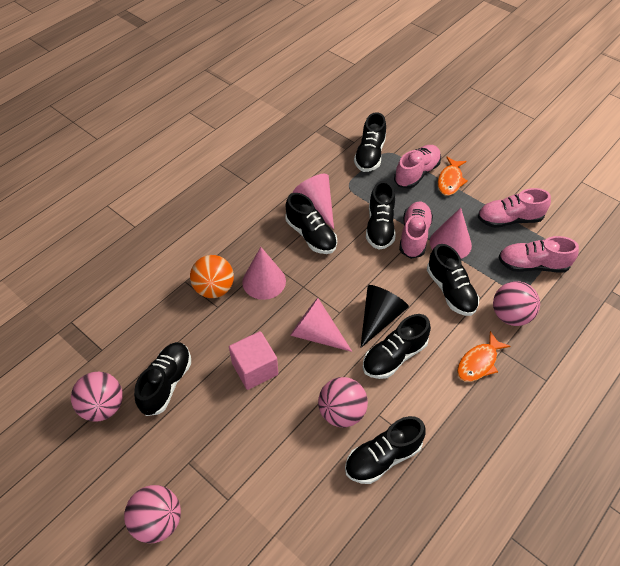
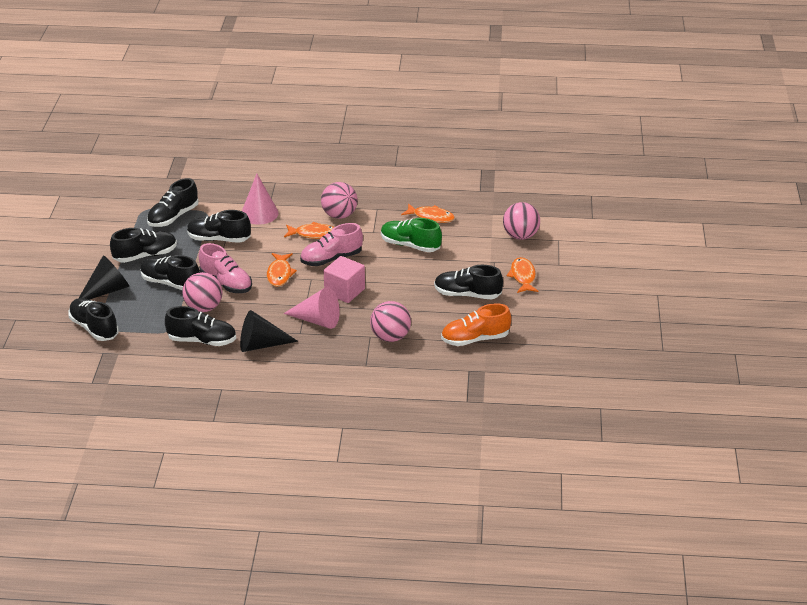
black cone: 1 -> 2
green shoe: 0 -> 1
orange ball: 1 -> 0
orange fish: 2 -> 4
orange shoe: 0 -> 1
pink cone: 4 -> 2
pink shoe: 4 -> 2

